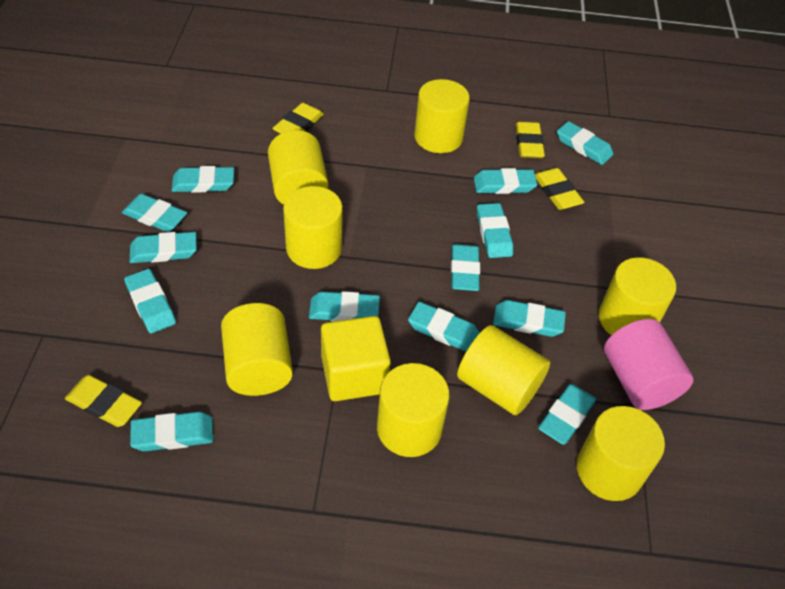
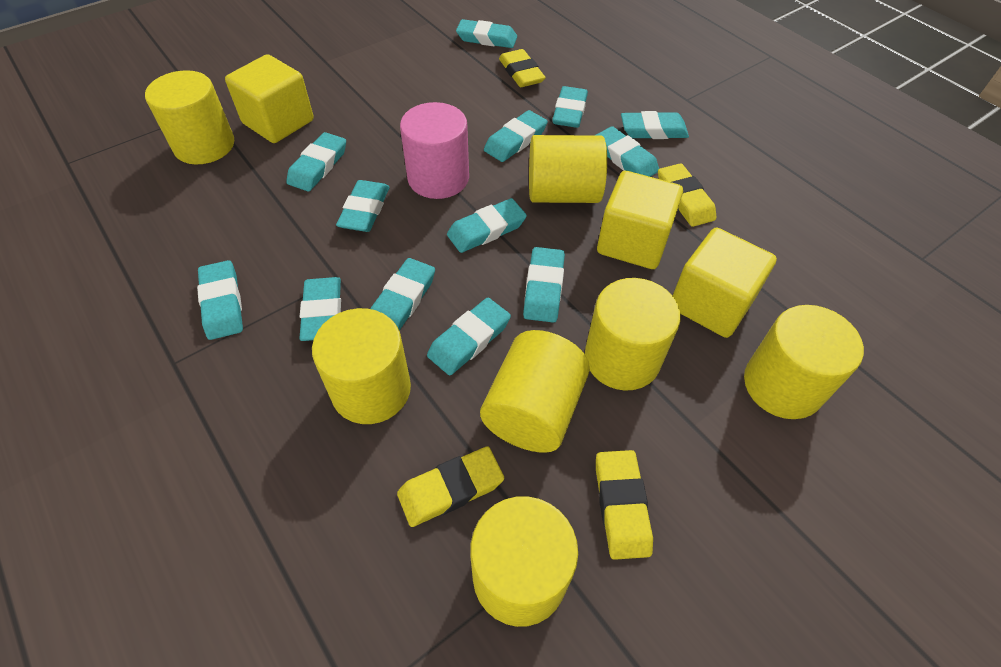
yellow cube: 1 -> 3
yellow cylinder: 8 -> 7

